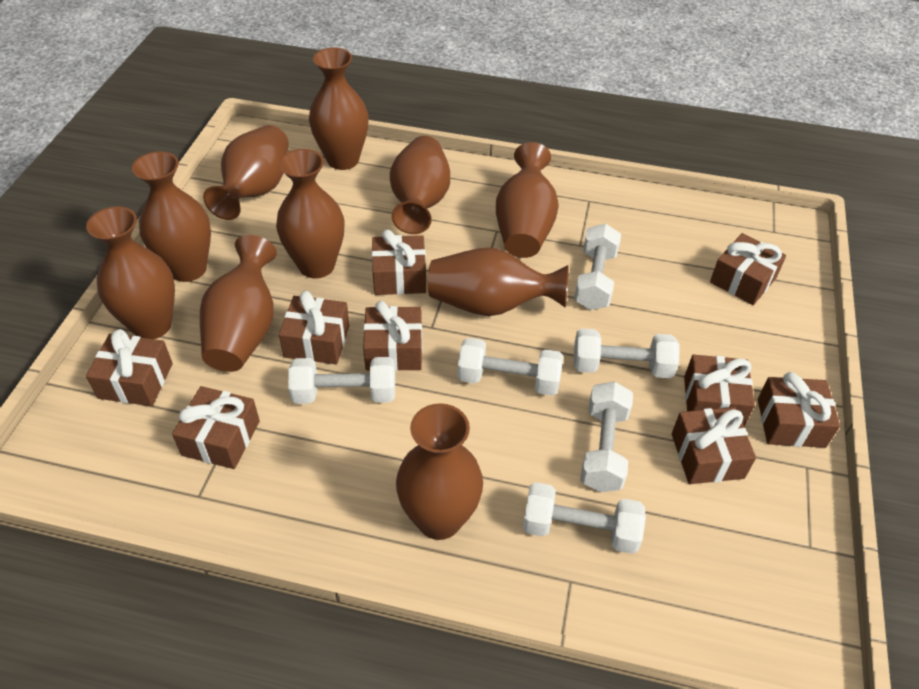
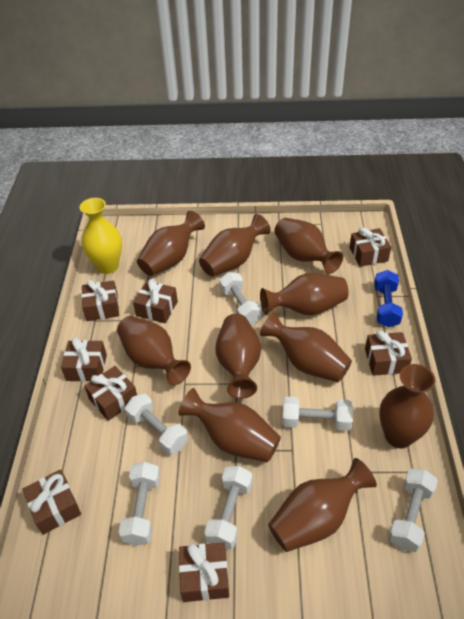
blue dumbbell: 0 -> 1
brown gift: 9 -> 8
yellow vase: 0 -> 1

